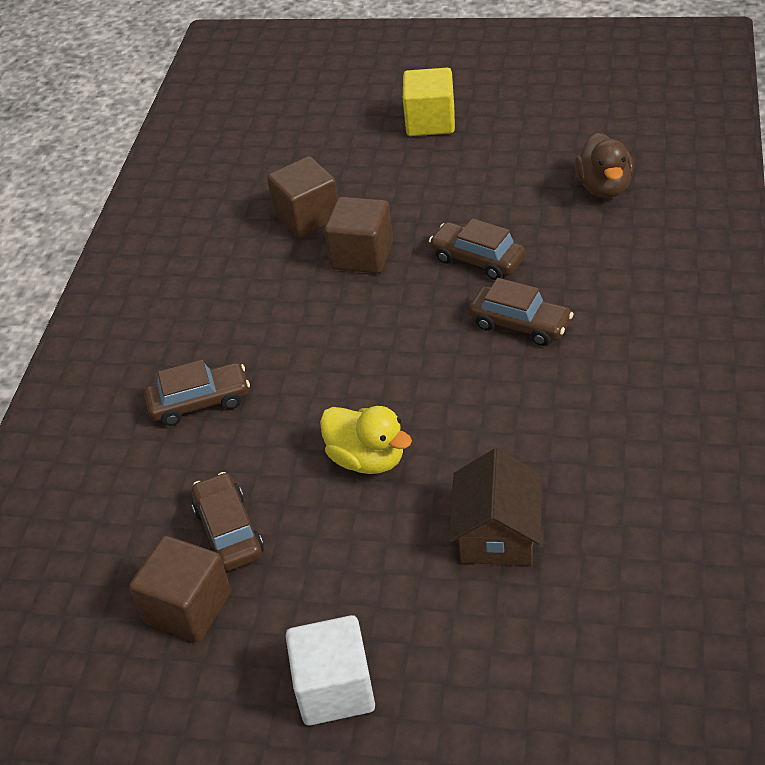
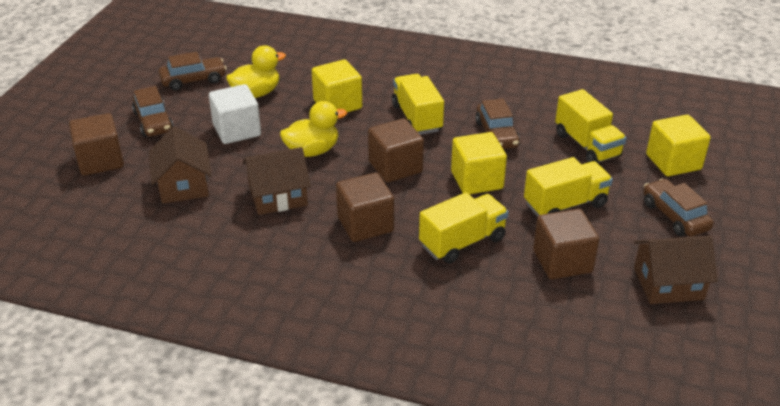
brown cube: 3 -> 4
brown duck: 1 -> 0
brown house: 1 -> 3
yellow cube: 1 -> 3
yellow duck: 1 -> 2
yellow truck: 0 -> 4

